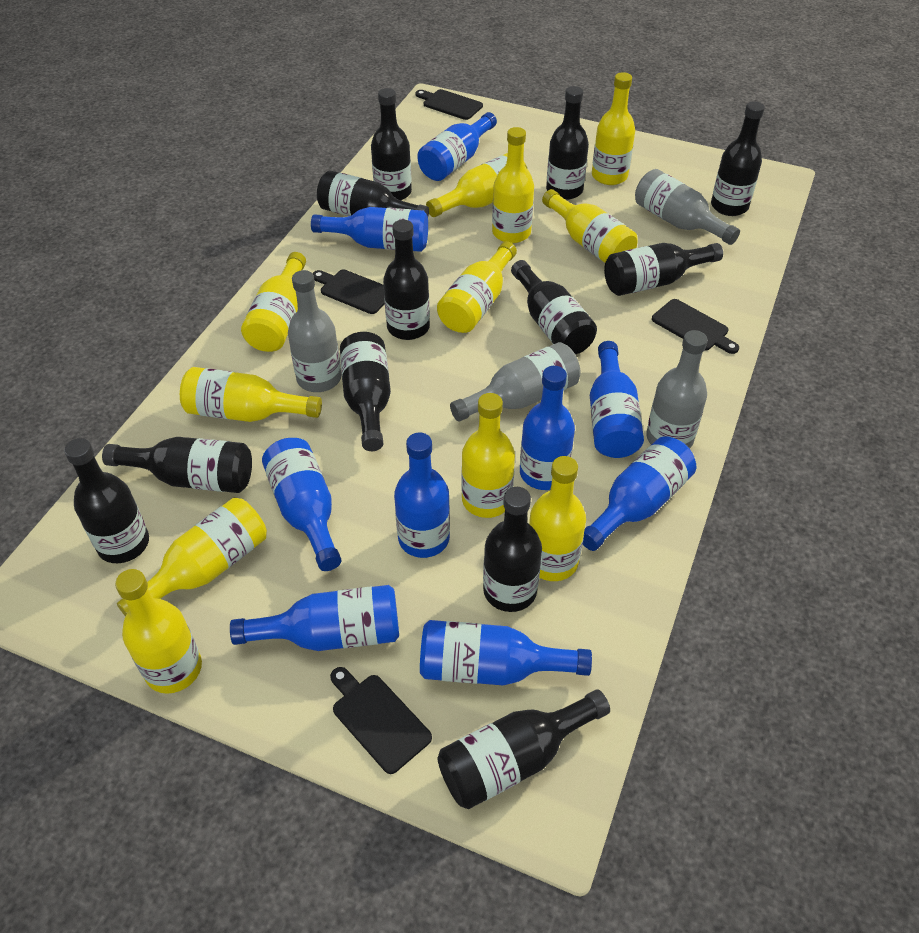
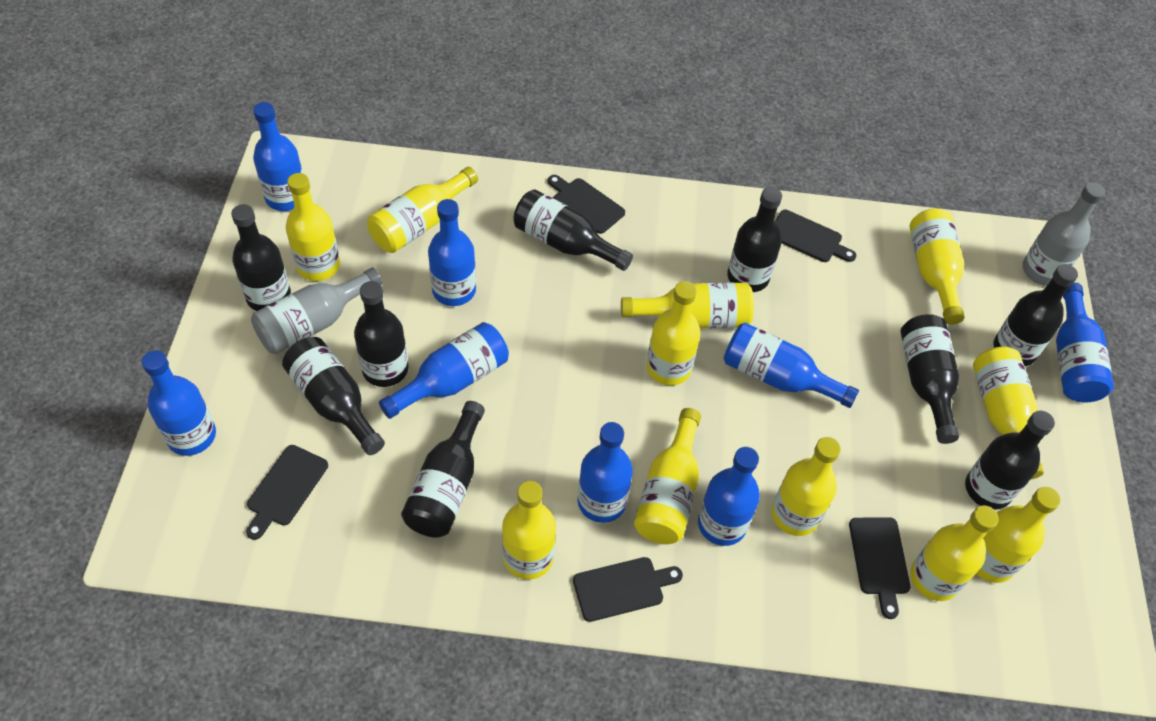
black bottle: 12 -> 9
black cutting board: 4 -> 5
blue bottle: 9 -> 8
grey bottle: 4 -> 2

